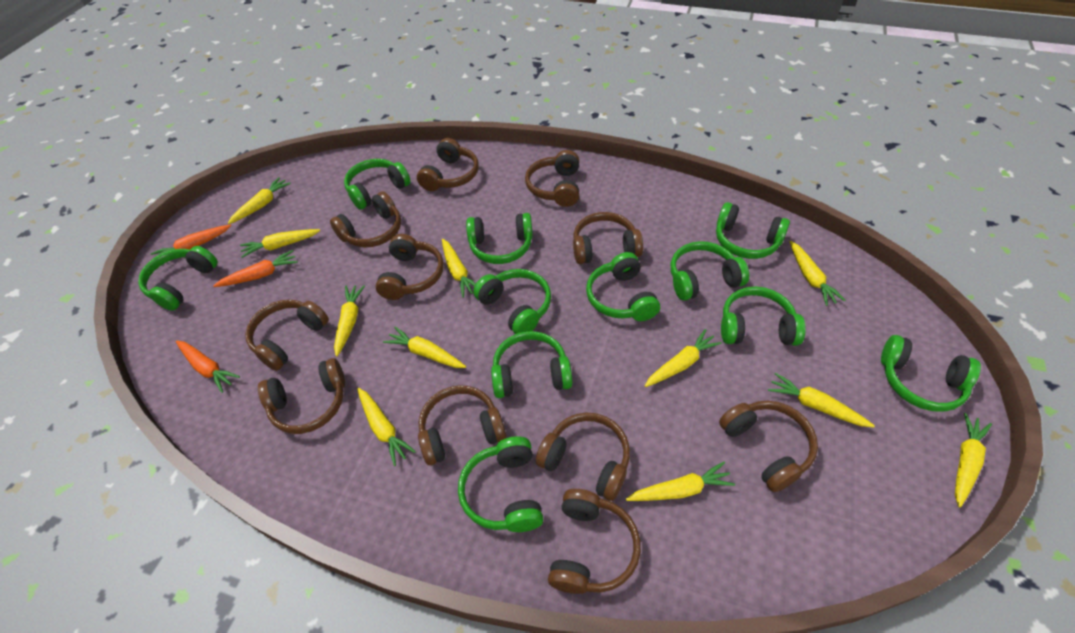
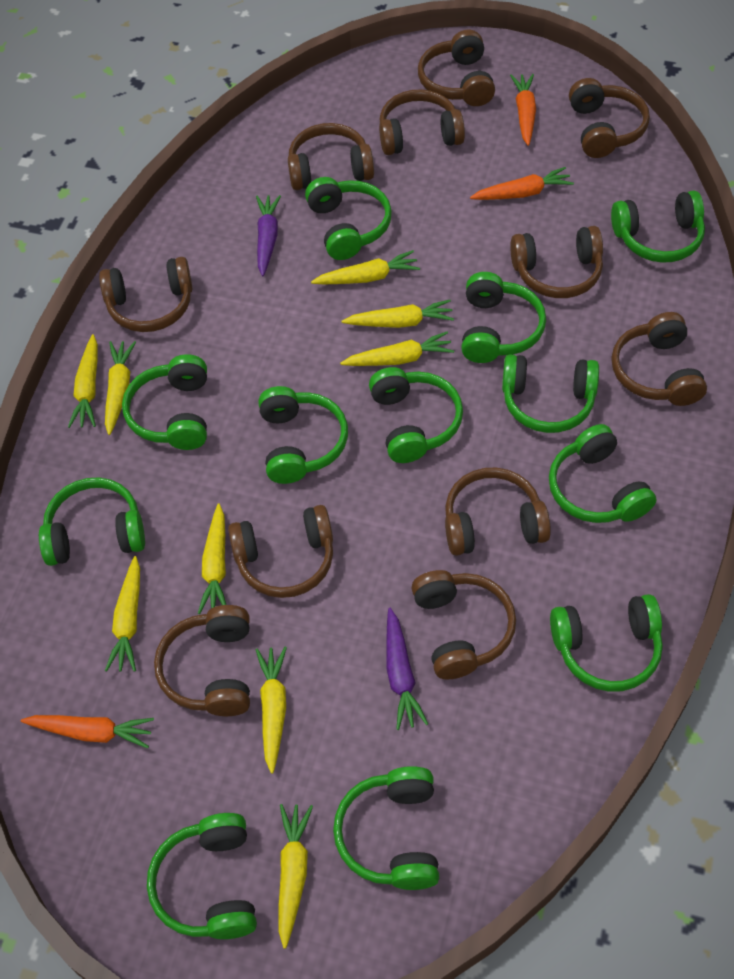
green headphones: 11 -> 12
purple carrot: 0 -> 2
yellow carrot: 11 -> 9

